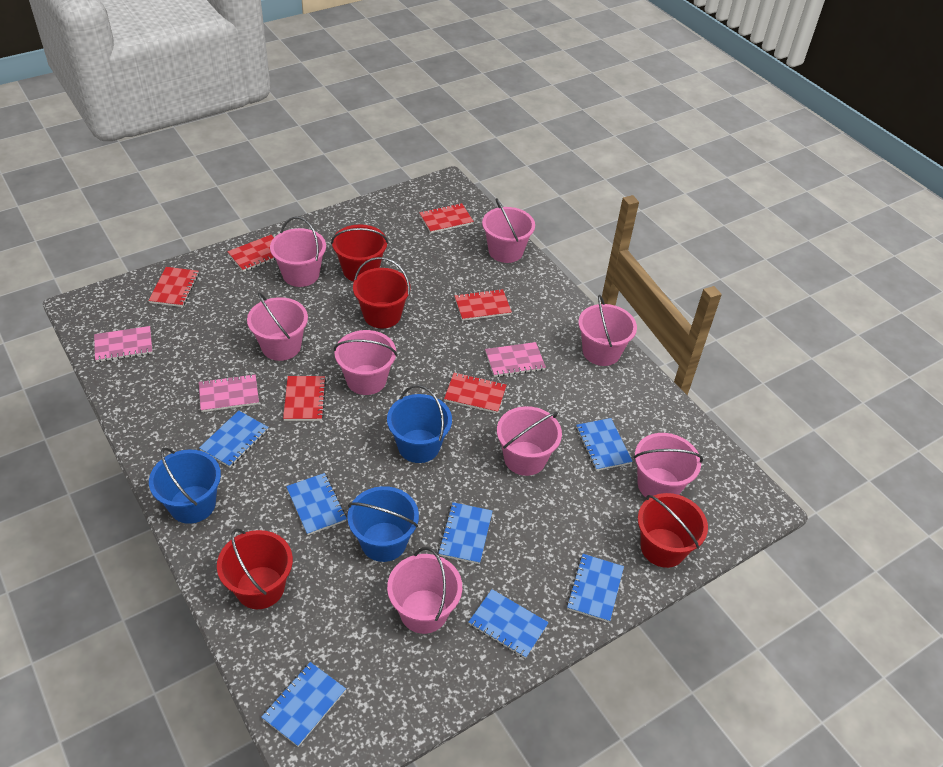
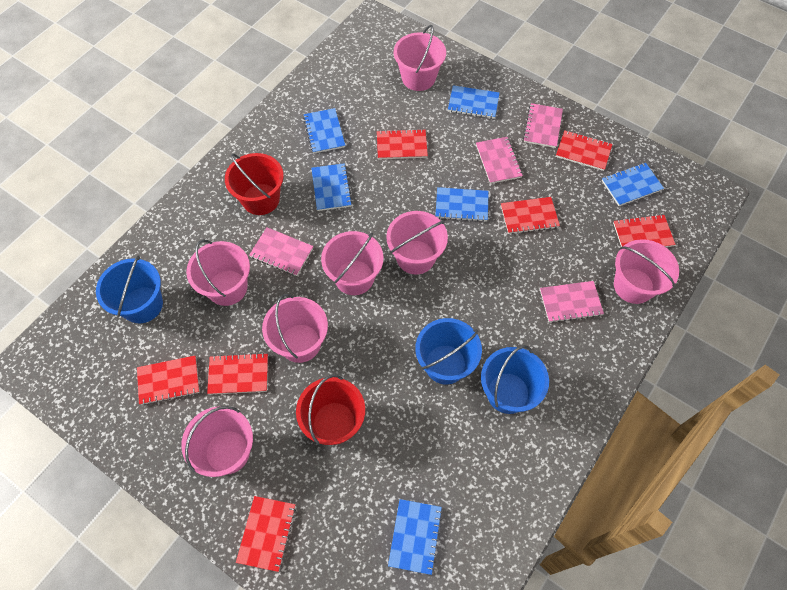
blue notebook: 7 -> 6
pink bucket: 8 -> 7
pink notebook: 3 -> 4
red bucket: 4 -> 2
red notebook: 6 -> 7

